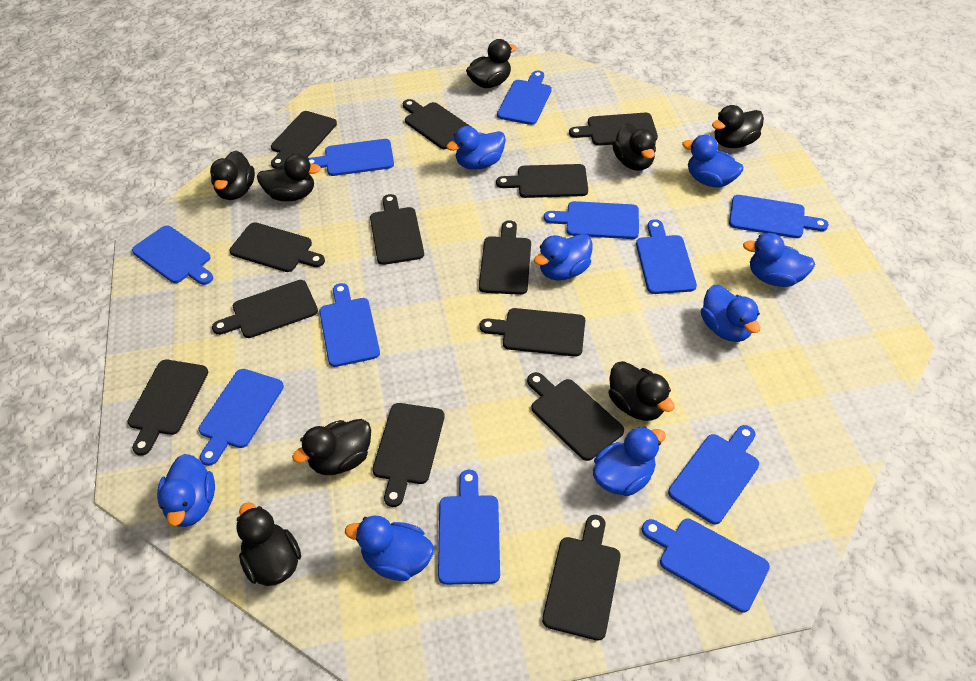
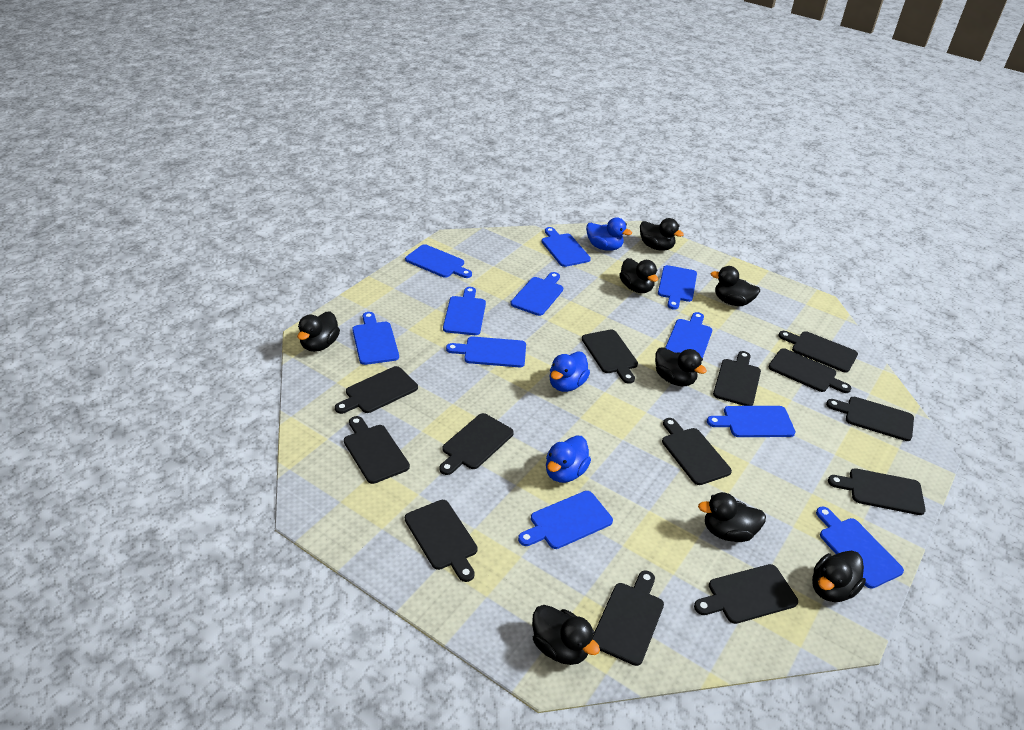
blue duck: 8 -> 3

